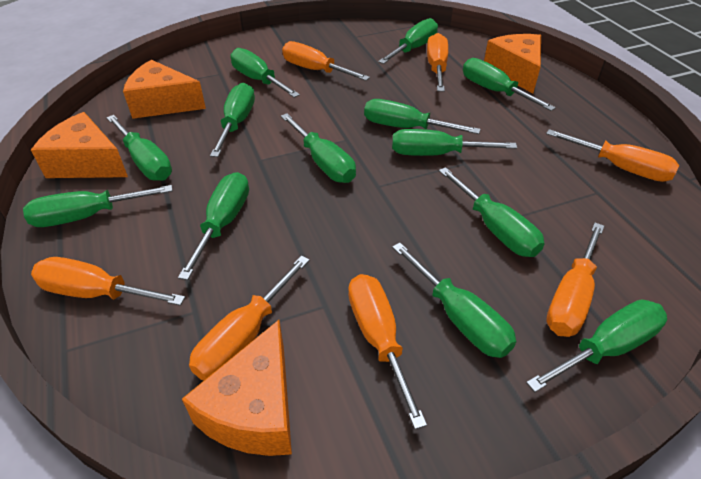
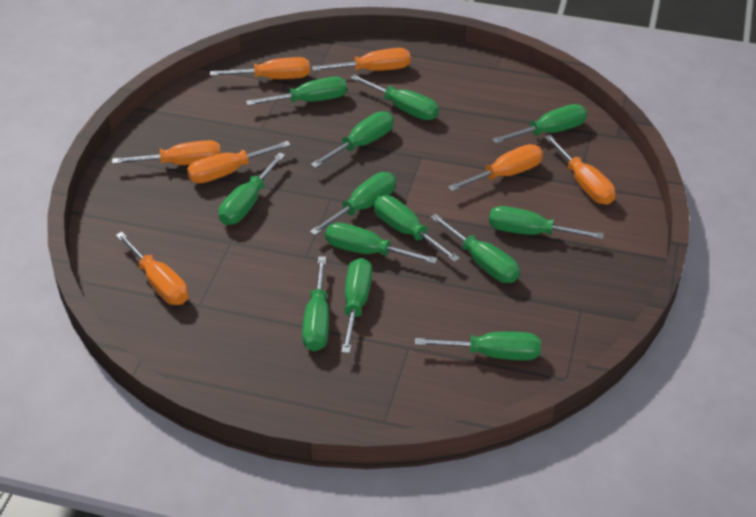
orange cheese: 4 -> 0

